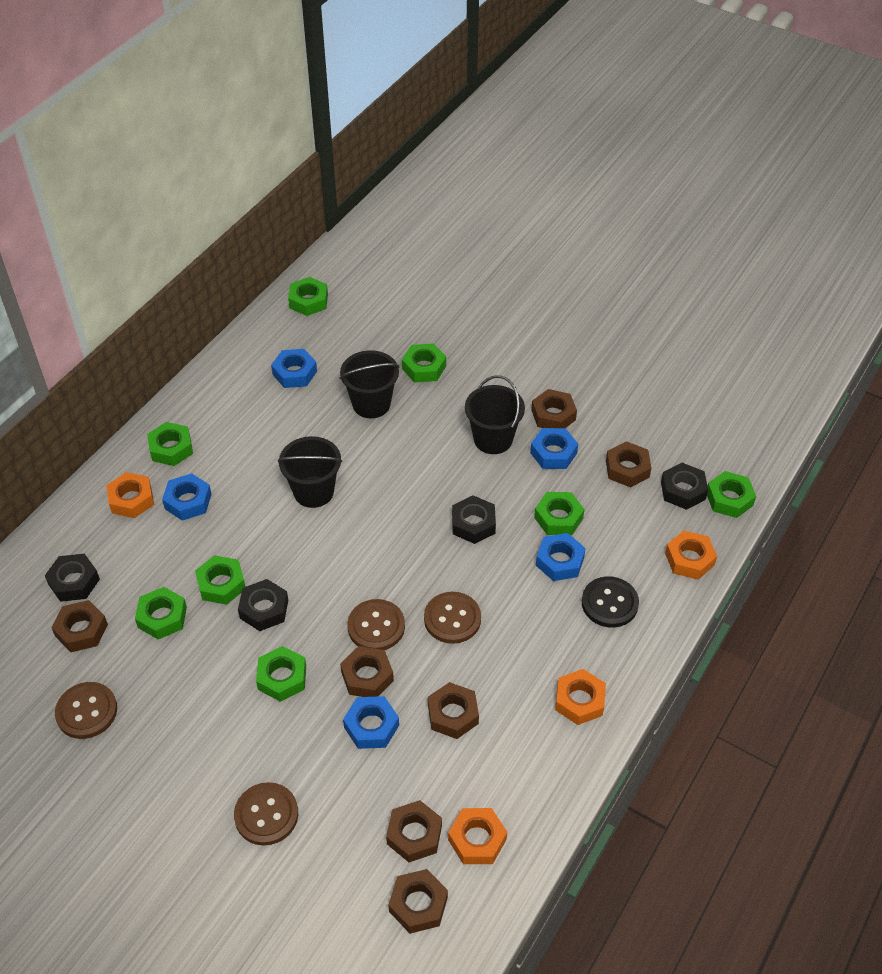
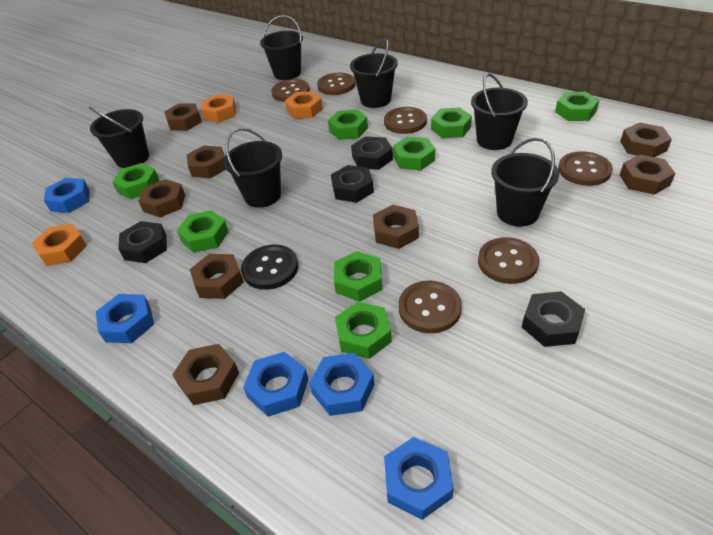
black bucket: 3 -> 6
brown button: 4 -> 6
brown nut: 7 -> 8
orange nut: 4 -> 3

